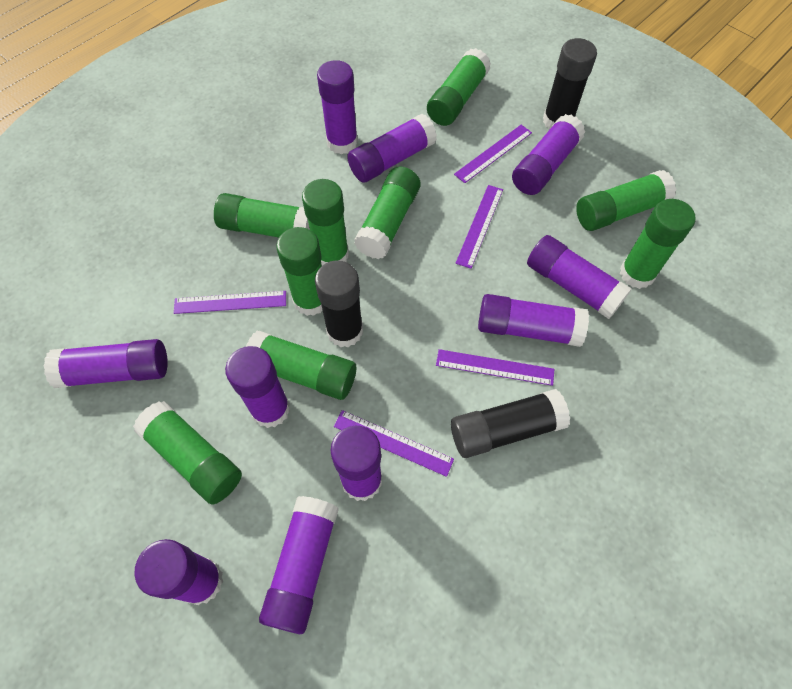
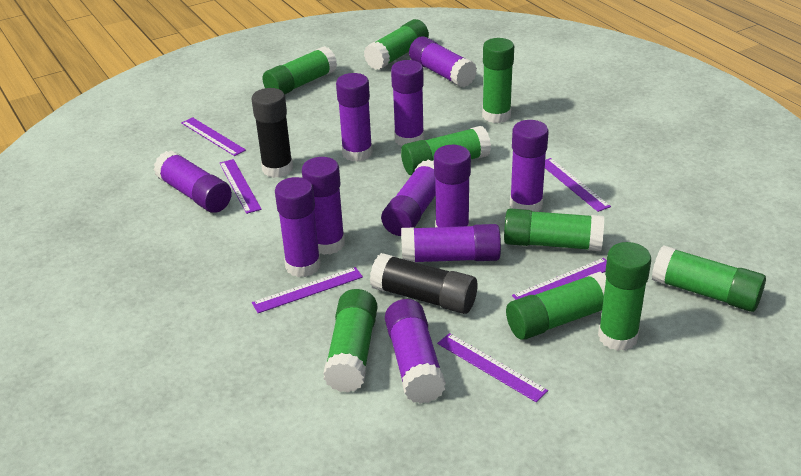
black glue stick: 3 -> 2
purple glue stick: 10 -> 11
purple ruler: 5 -> 6

